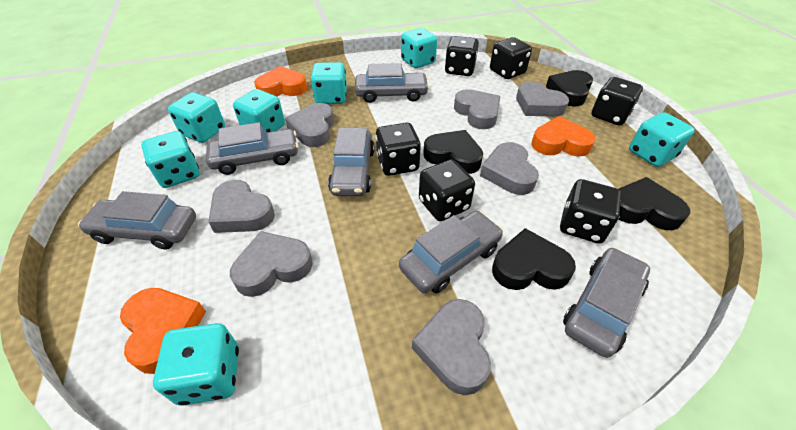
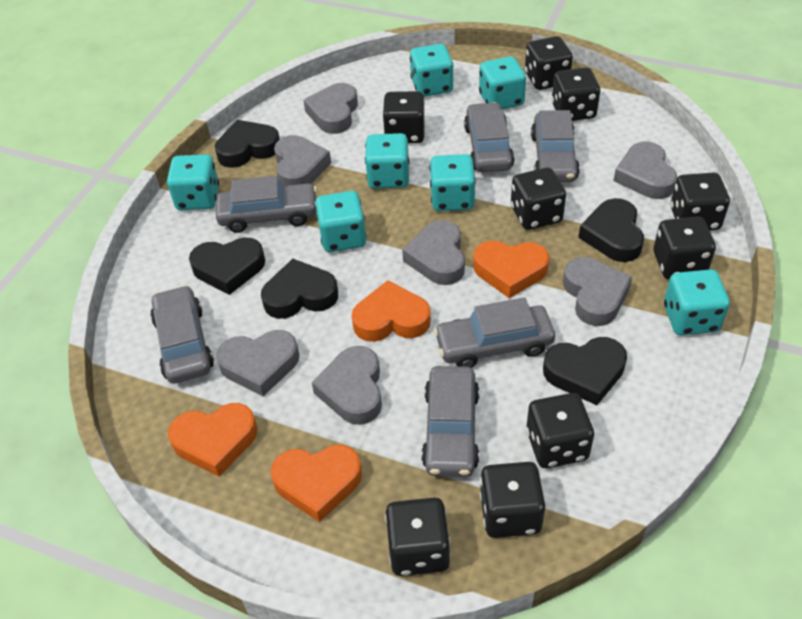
black dice: 6 -> 9
black heart: 4 -> 5
orange heart: 3 -> 4

